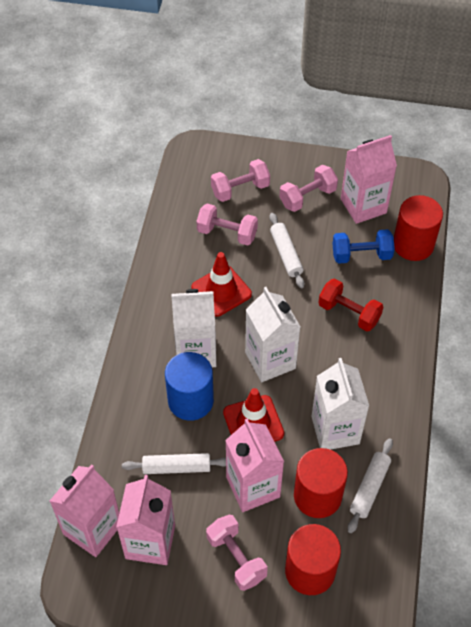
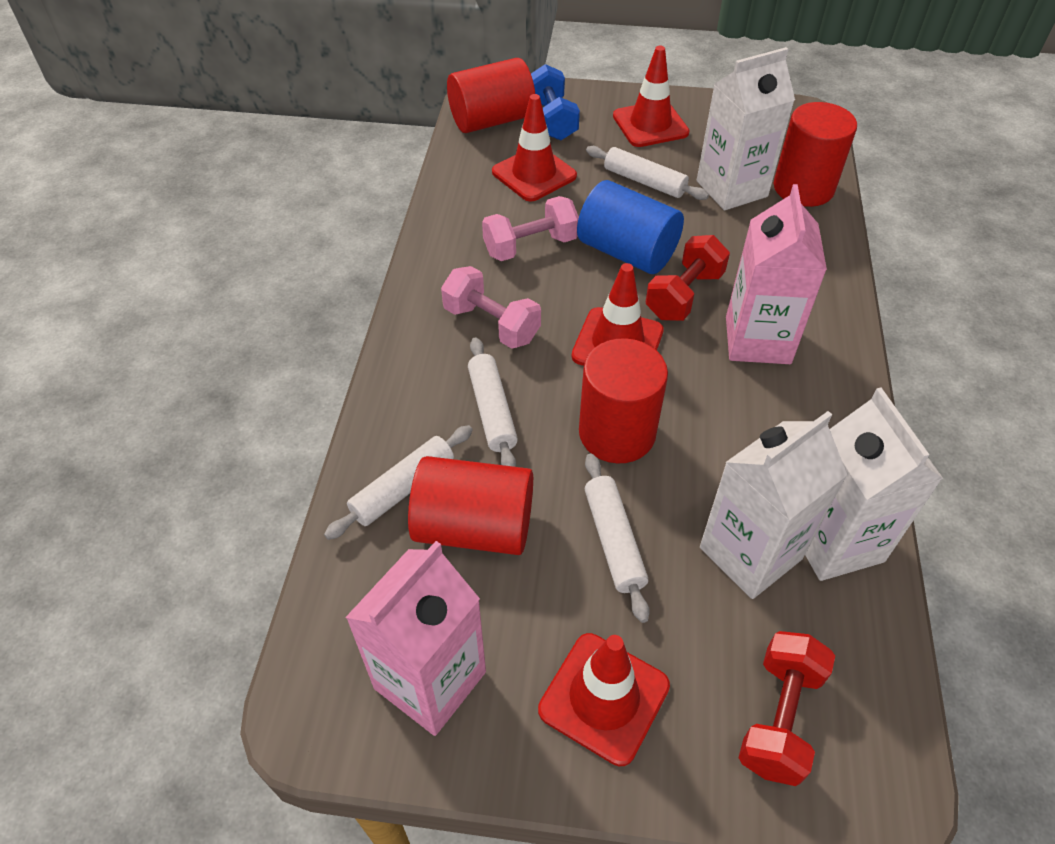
pink carton: 4 -> 2
pink dumbbell: 4 -> 2
red cylinder: 3 -> 4
red dumbbell: 1 -> 2
red traffic cone: 2 -> 4
white rolling pin: 3 -> 4

